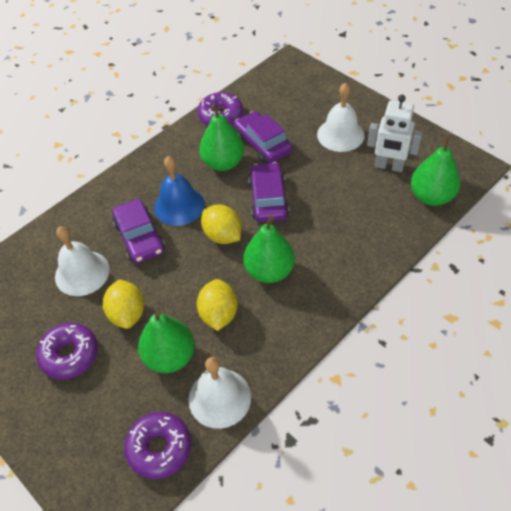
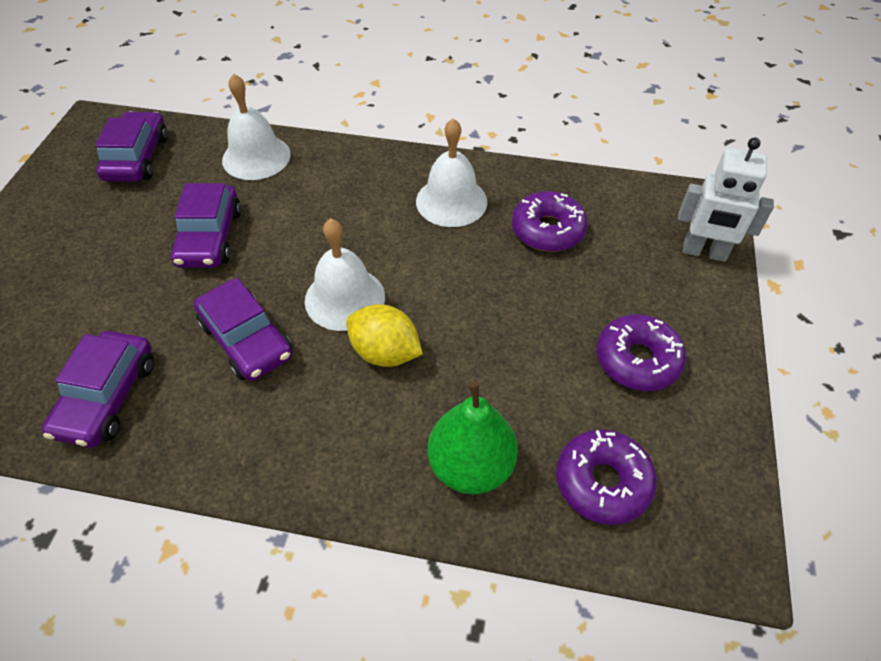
blue bell: 1 -> 0
green pear: 4 -> 1
purple car: 3 -> 4
yellow lemon: 3 -> 1

